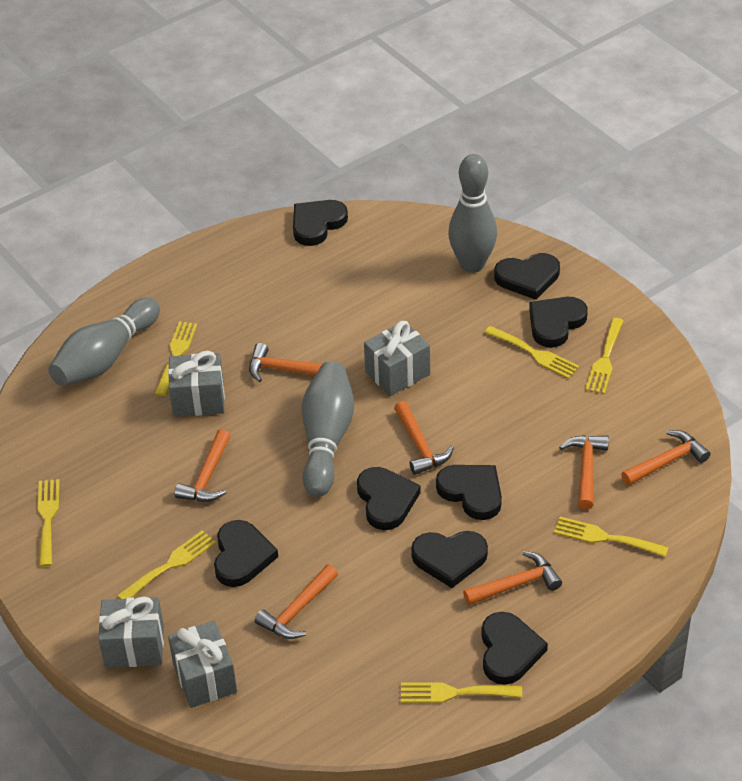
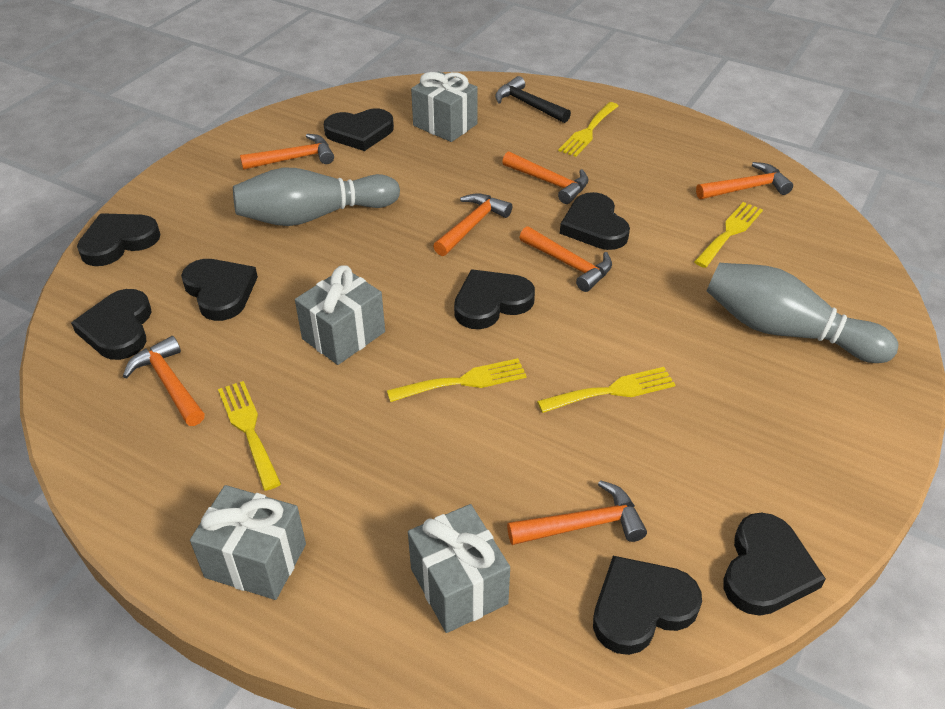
black hammer: 0 -> 1
grey bowling pin: 3 -> 2
yellow fork: 7 -> 5

